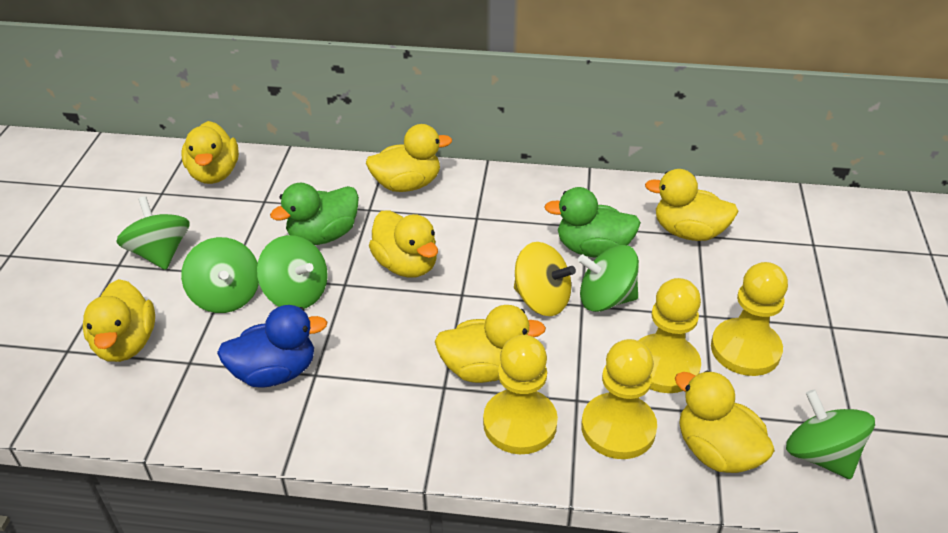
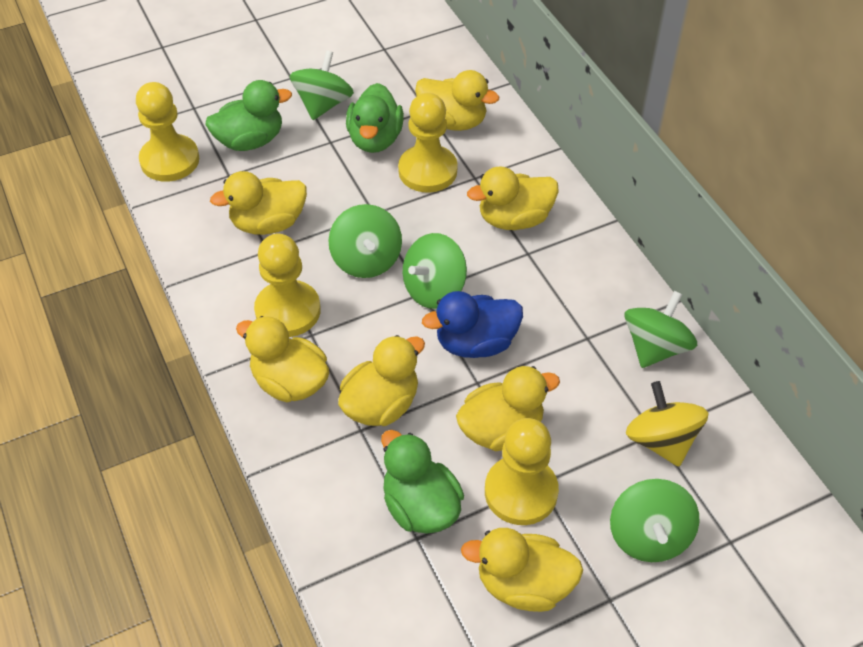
green duck: 2 -> 3

